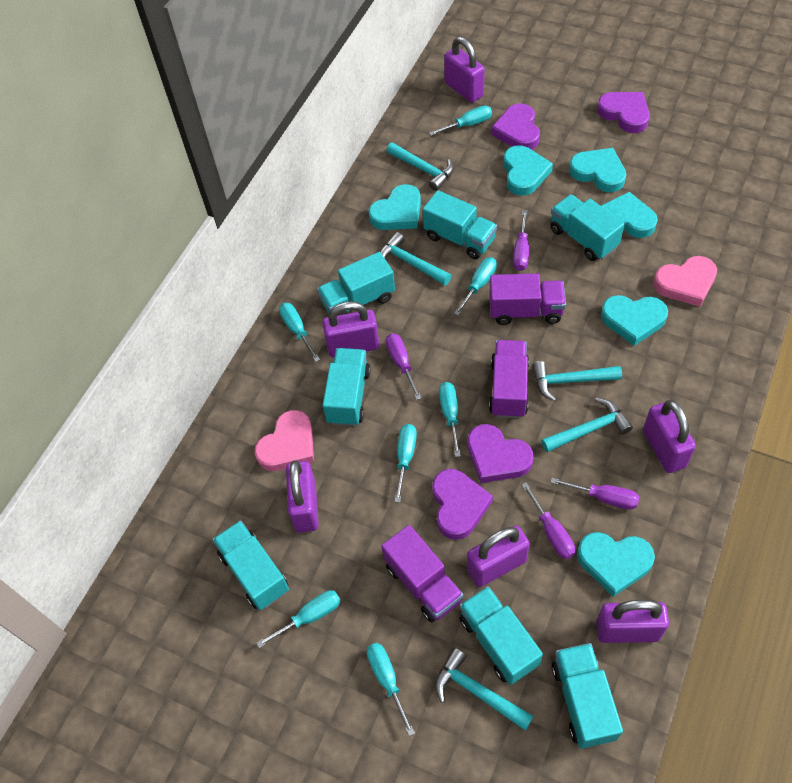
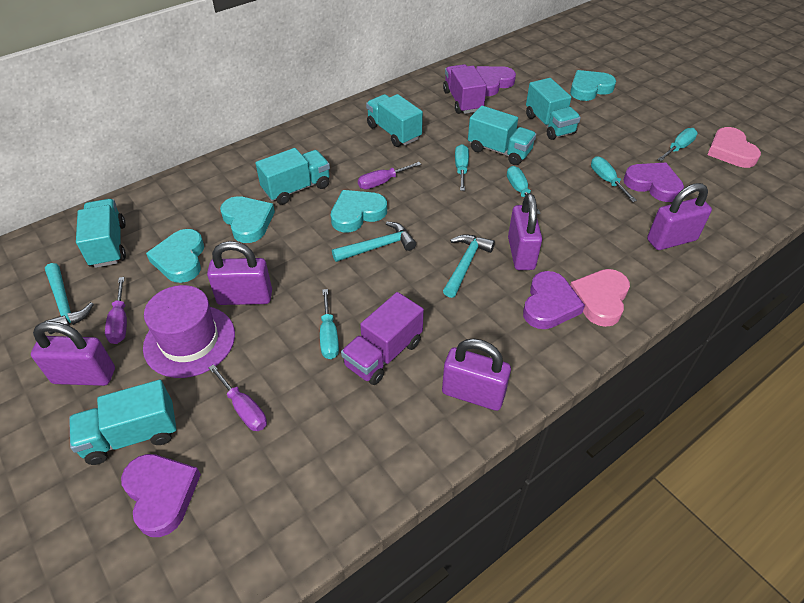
purple hat: 0 -> 1
purple padlock: 6 -> 5
purple screwdriver: 4 -> 3
purple truck: 3 -> 2
turquoise hammer: 5 -> 3
turquoise heart: 6 -> 4
turquoise screwdriver: 7 -> 5
turquoise truck: 7 -> 6

